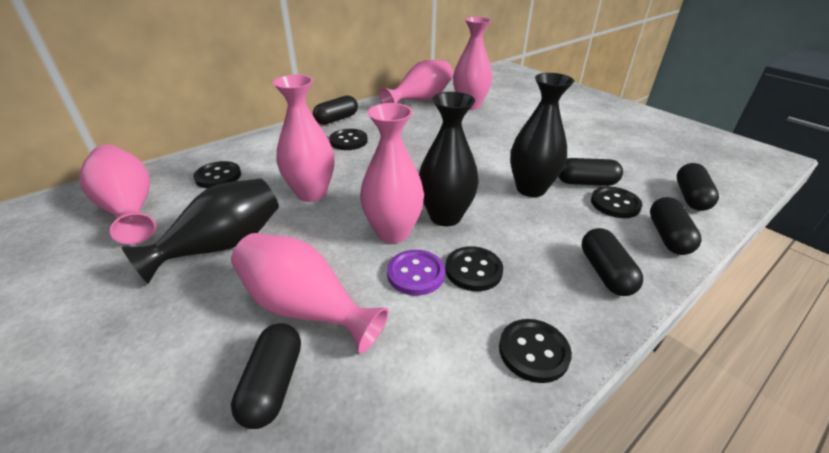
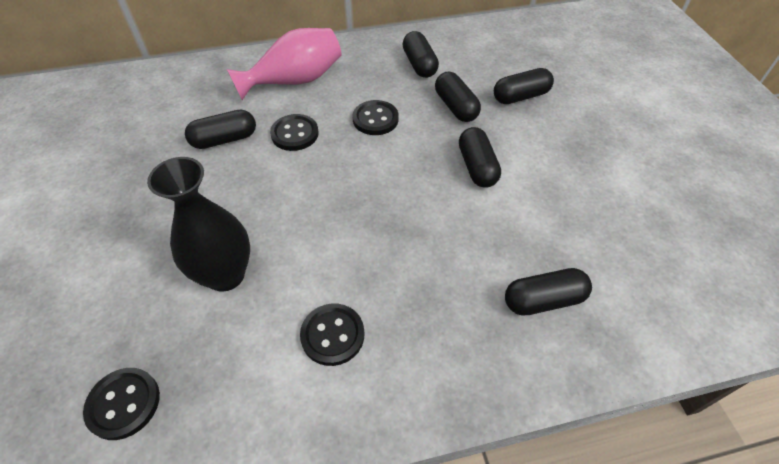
black button: 5 -> 4
black vase: 3 -> 1
pink vase: 6 -> 1
purple button: 1 -> 0

